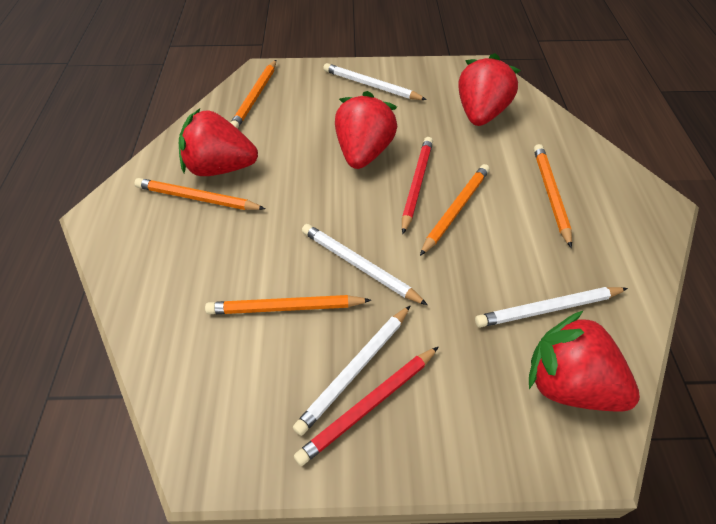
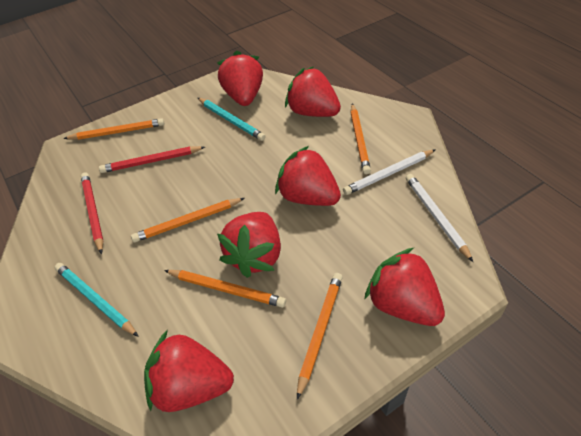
red strawberry: 4 -> 6
turquoise pencil: 0 -> 2
white pencil: 4 -> 2

